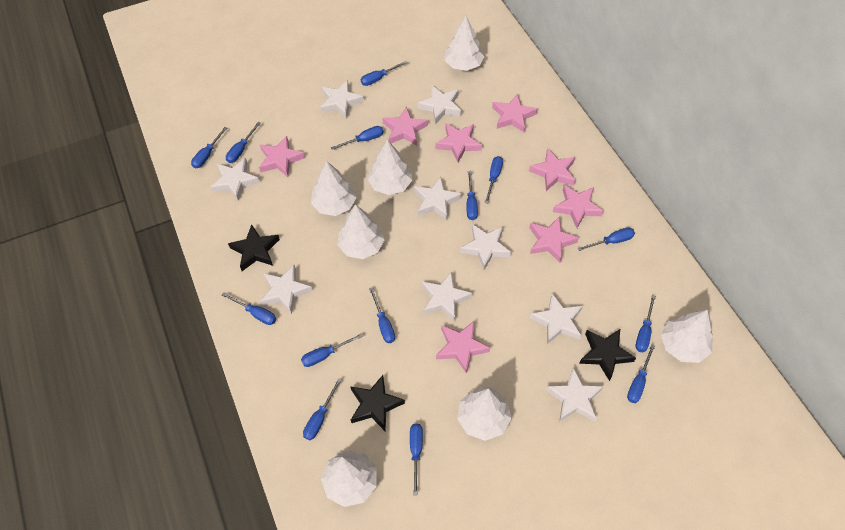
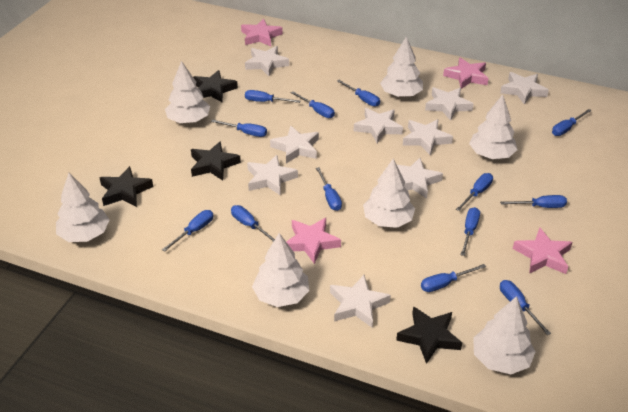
black star: 3 -> 4
blue screwdriver: 14 -> 13
pink star: 8 -> 4

